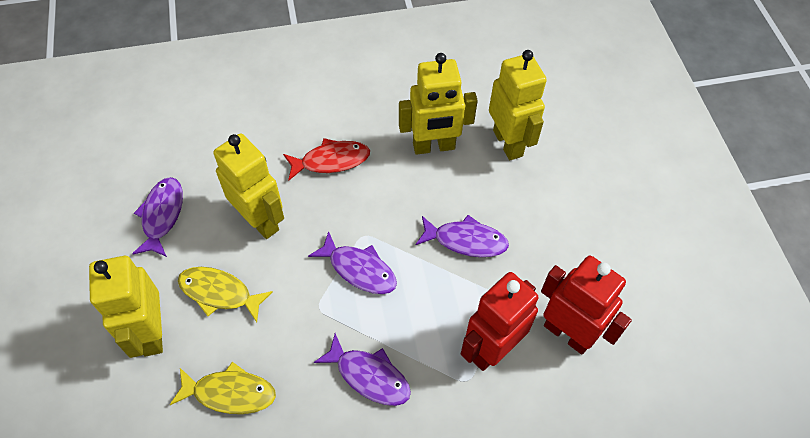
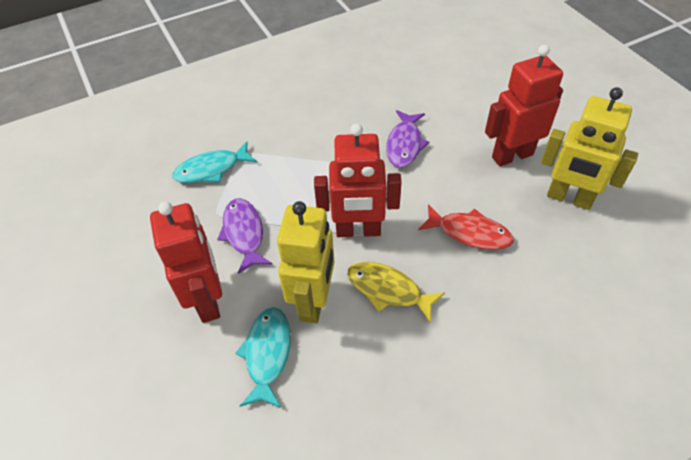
purple fish: 4 -> 2
red robot: 2 -> 3
turquoise fish: 0 -> 2
yellow fish: 2 -> 1
yellow robot: 4 -> 2

